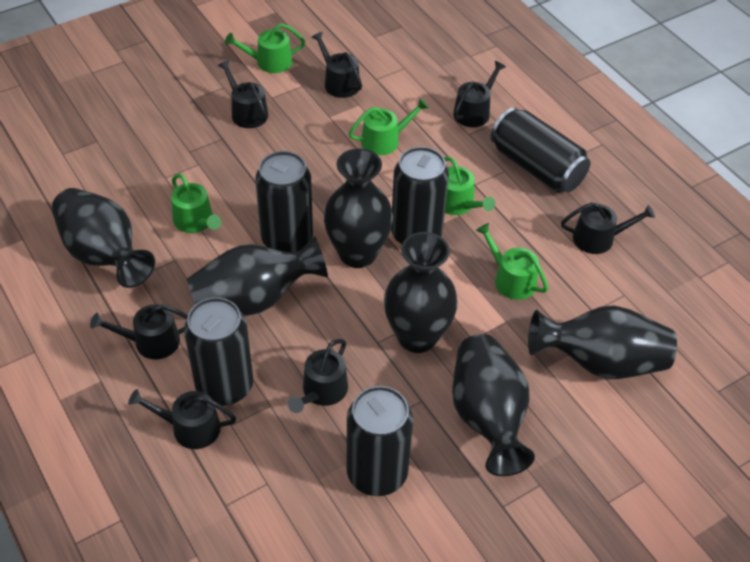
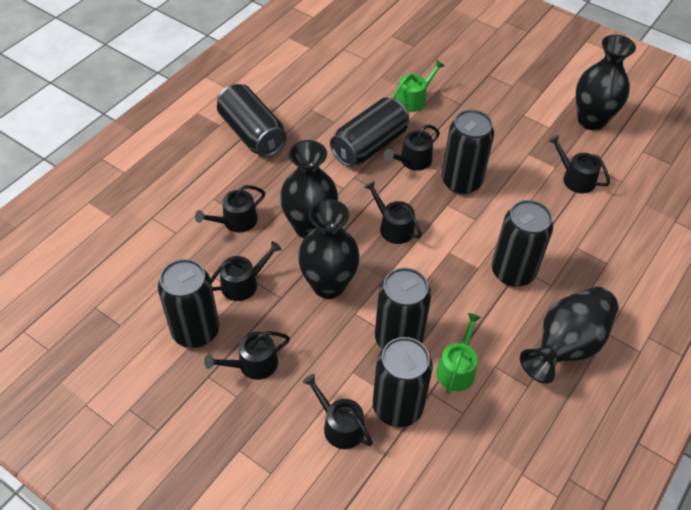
black can: 5 -> 7
black vase: 6 -> 4
green watering can: 5 -> 2

